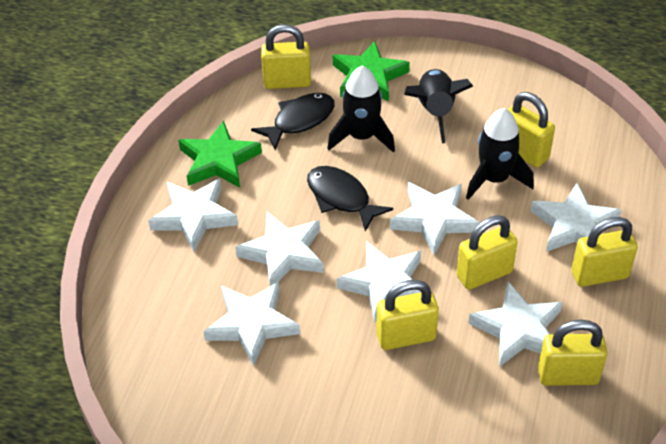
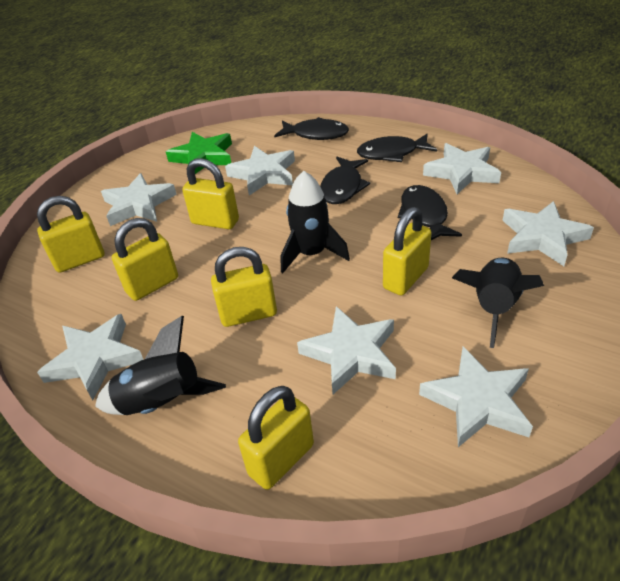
black fish: 2 -> 4
green star: 2 -> 1

